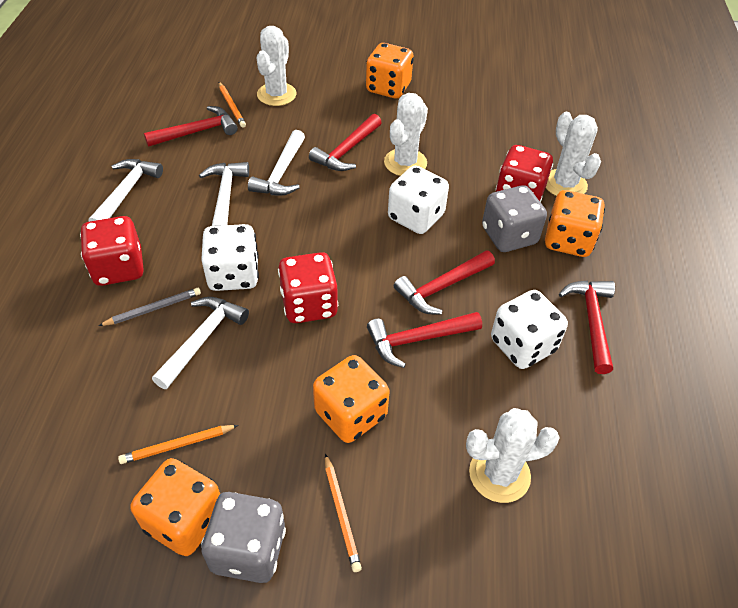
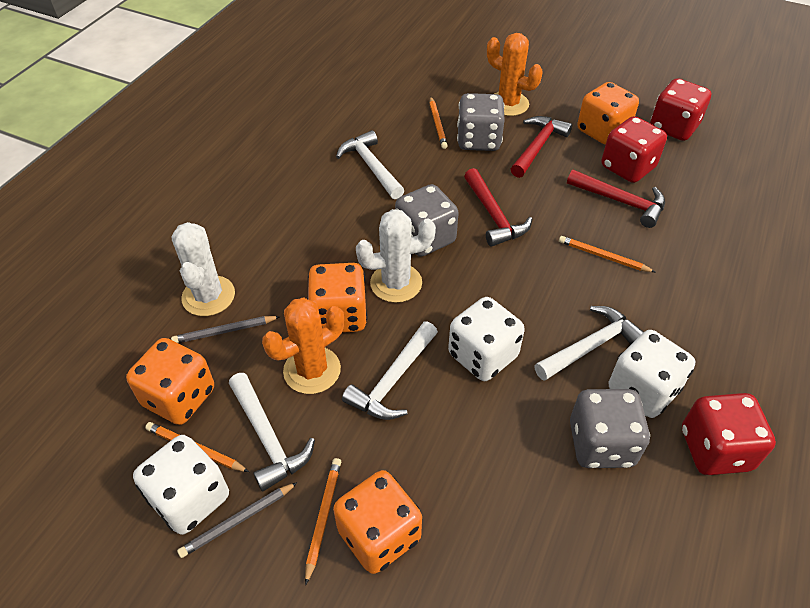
grey dice: 2 -> 3
grey pencil: 1 -> 2
orange cactus: 0 -> 2
orange pencil: 3 -> 4
red hammer: 5 -> 3
white cactus: 4 -> 2

